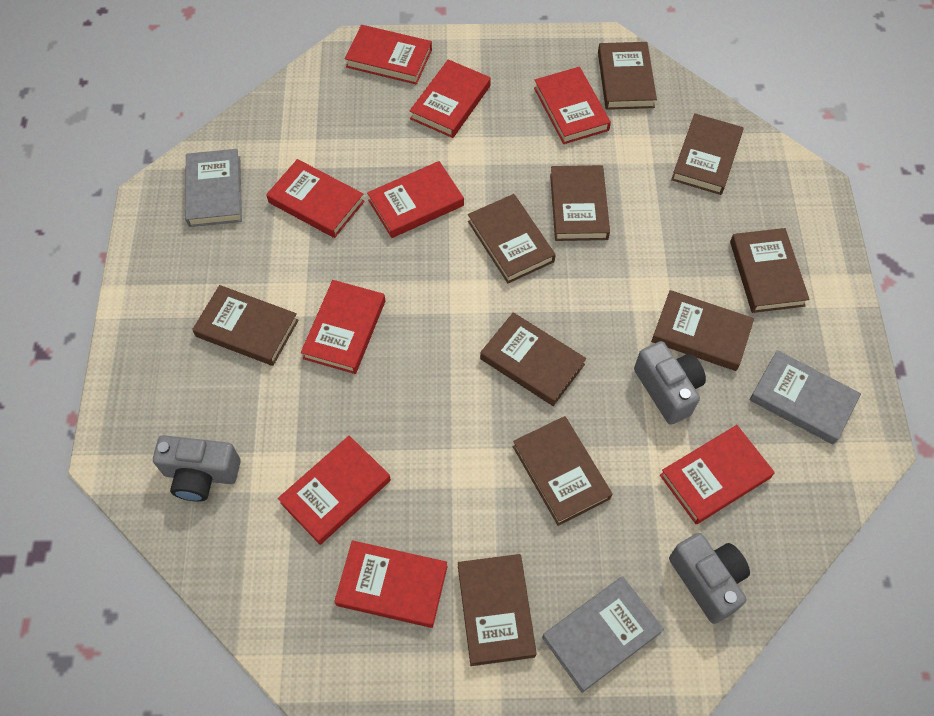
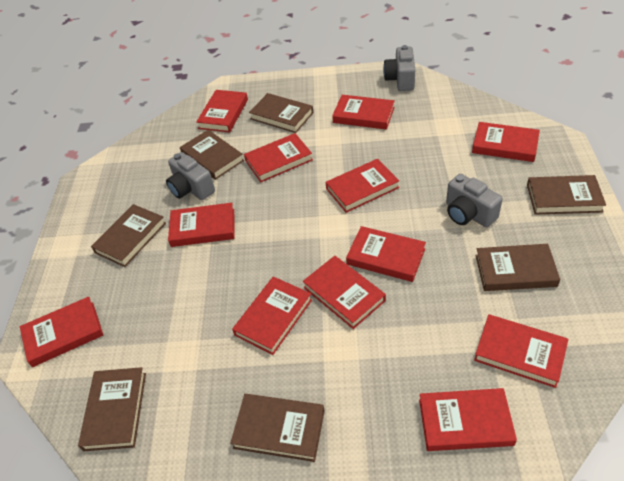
brown book: 10 -> 7
grey book: 3 -> 0
red book: 9 -> 12

